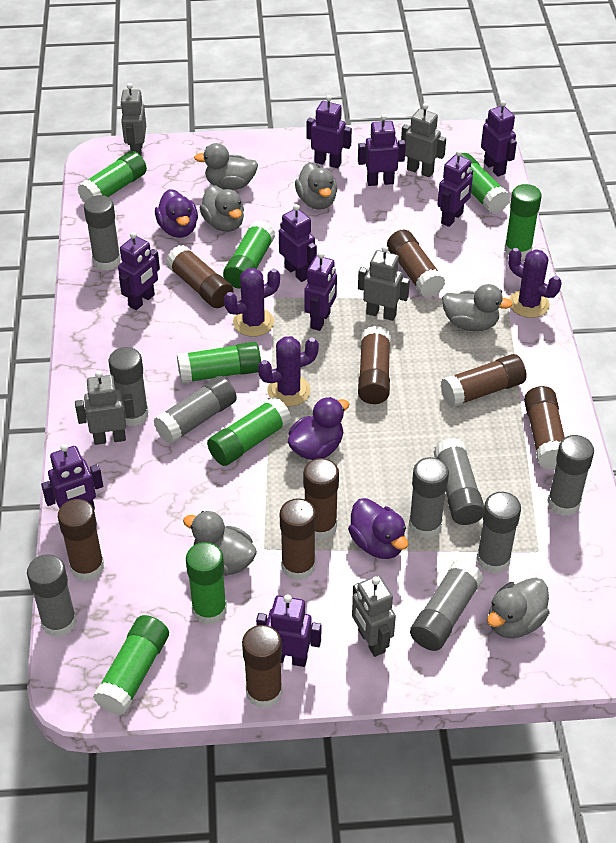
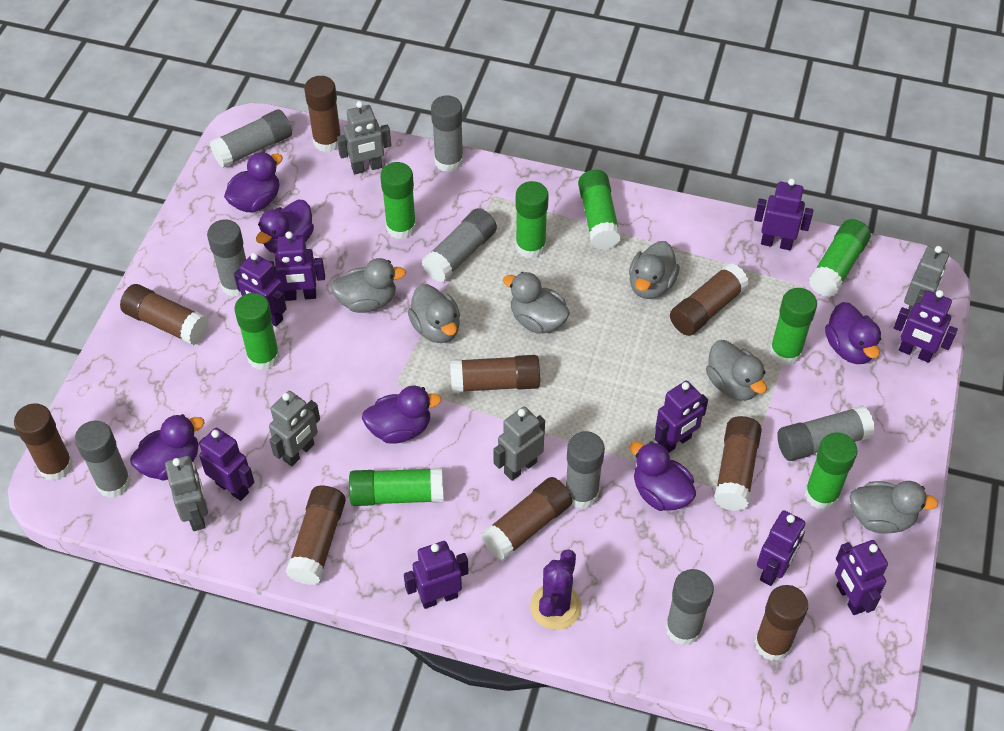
grey glue stick: 9 -> 8
purple cactus: 3 -> 1
purple duck: 3 -> 6

